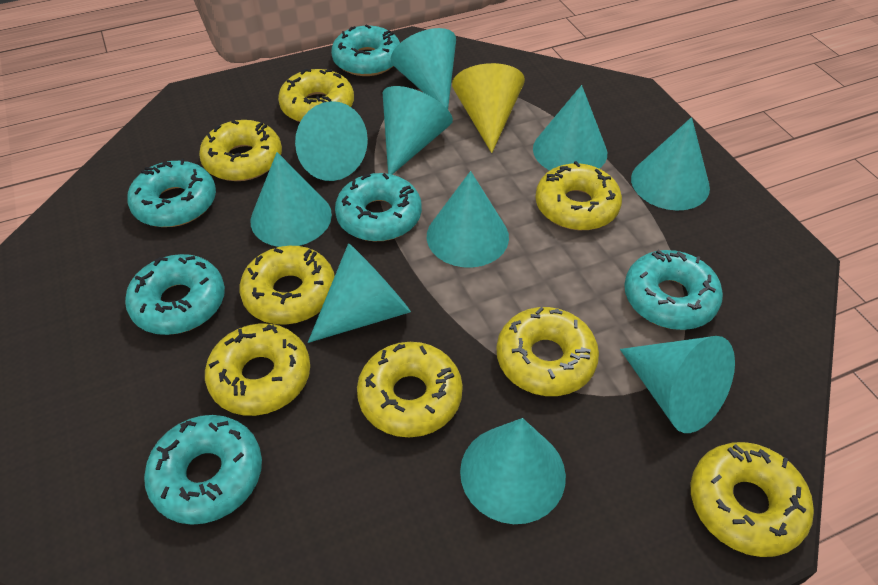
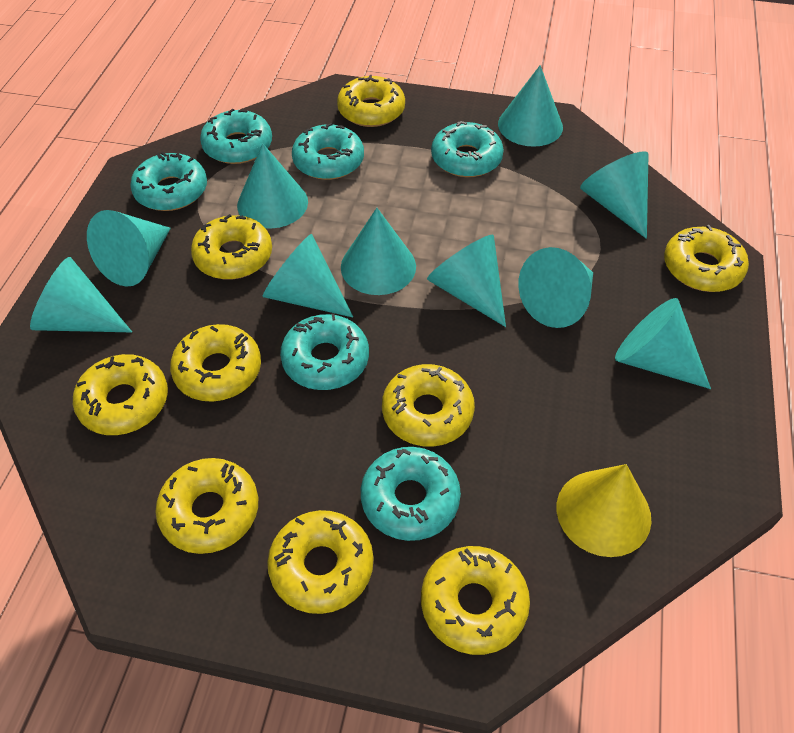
yellow donut: 8 -> 9

